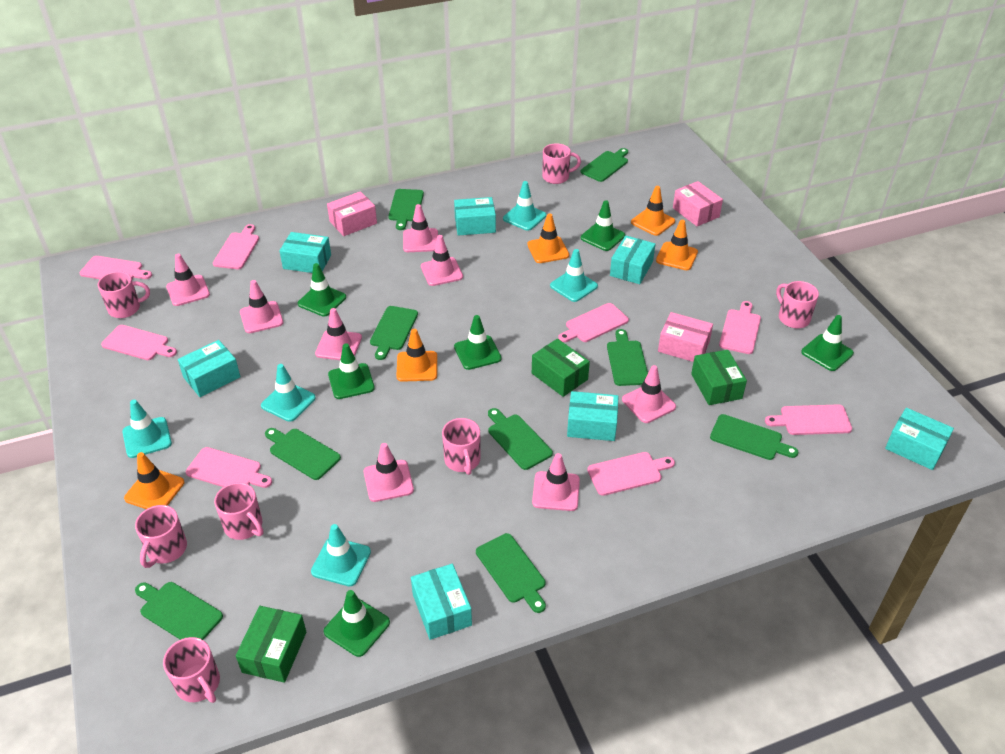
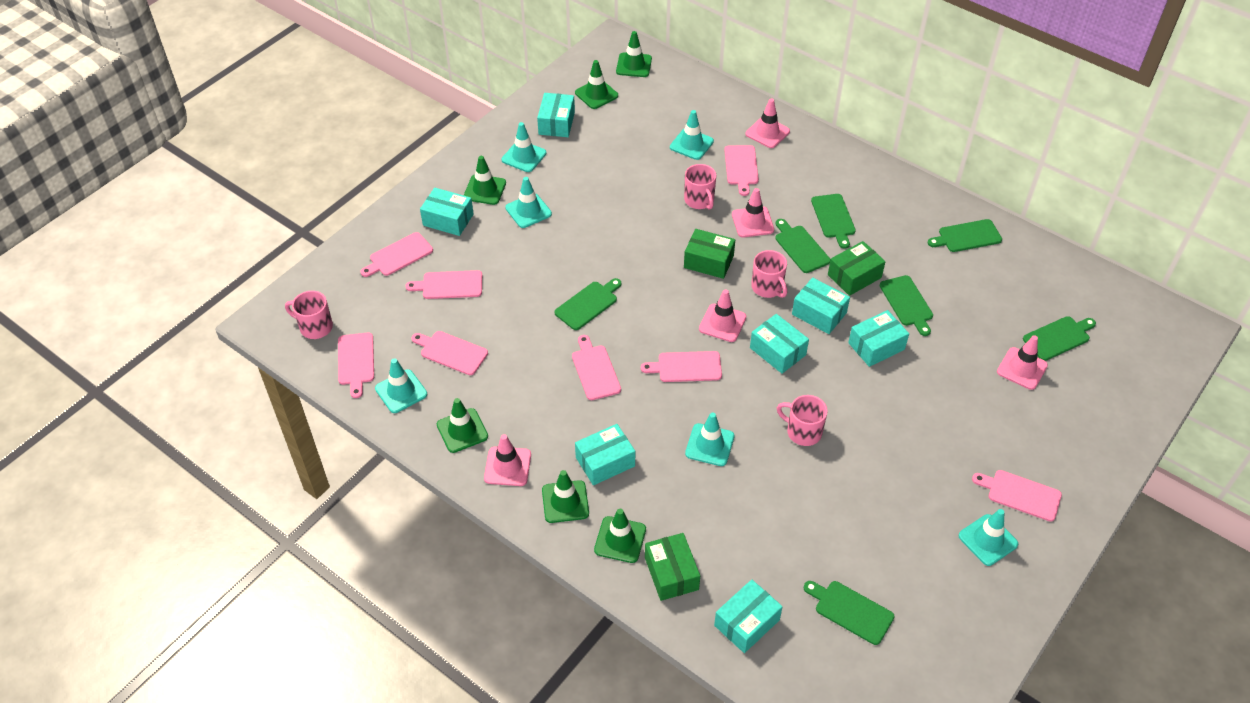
green cutting board: 9 -> 7
orange traffic cone: 5 -> 0
pink box: 3 -> 0
pink mug: 7 -> 4
pink traffic cone: 8 -> 5
turquoise traffic cone: 5 -> 6

